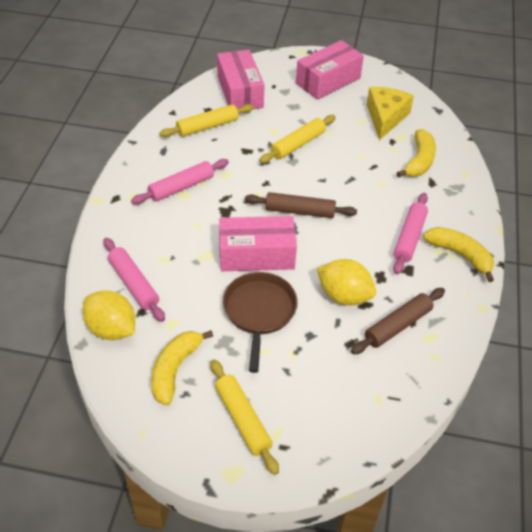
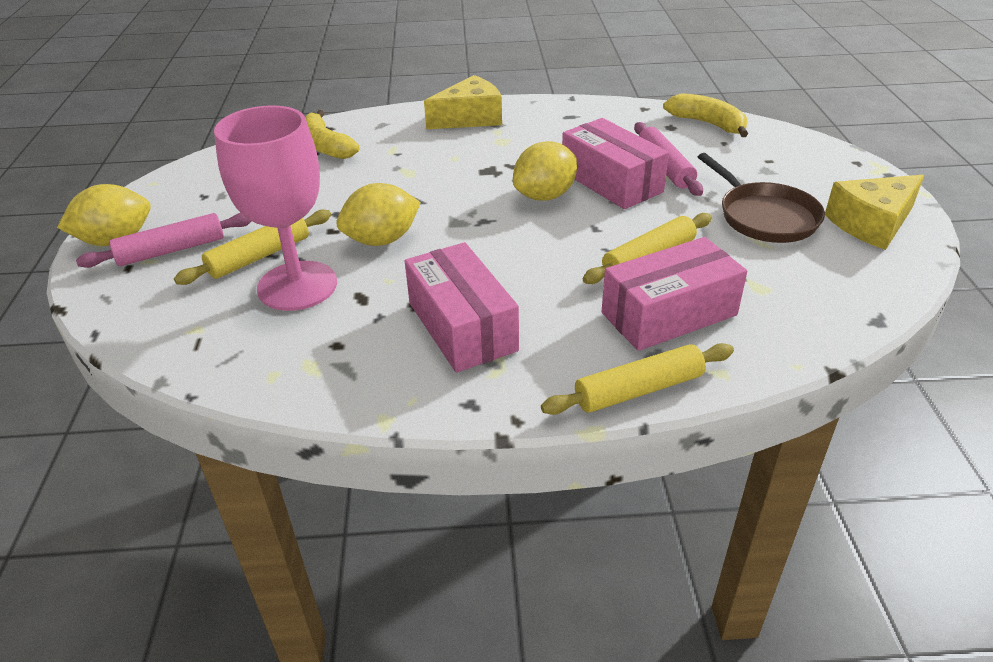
brown rolling pin: 2 -> 0
pink goblet: 0 -> 1
pink rolling pin: 3 -> 2
yellow banana: 3 -> 2
yellow cheese: 1 -> 2
yellow lemon: 2 -> 3

